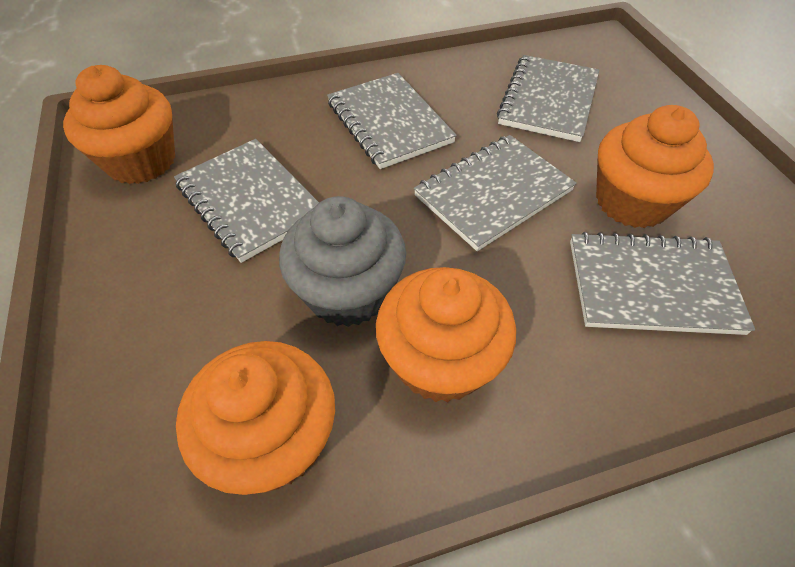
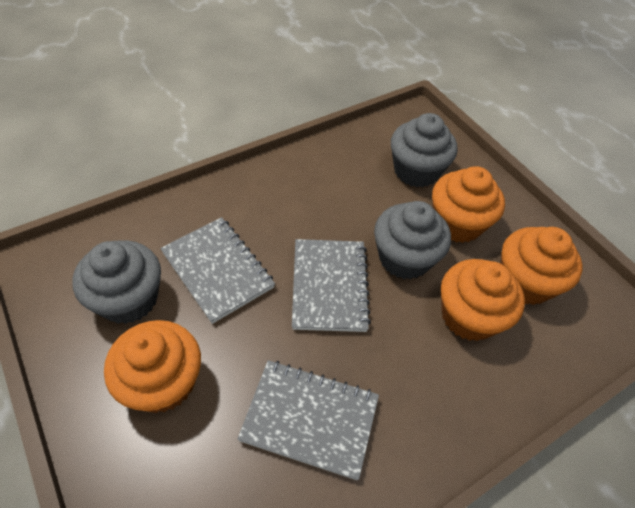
grey cupcake: 1 -> 3
grey notebook: 5 -> 3

